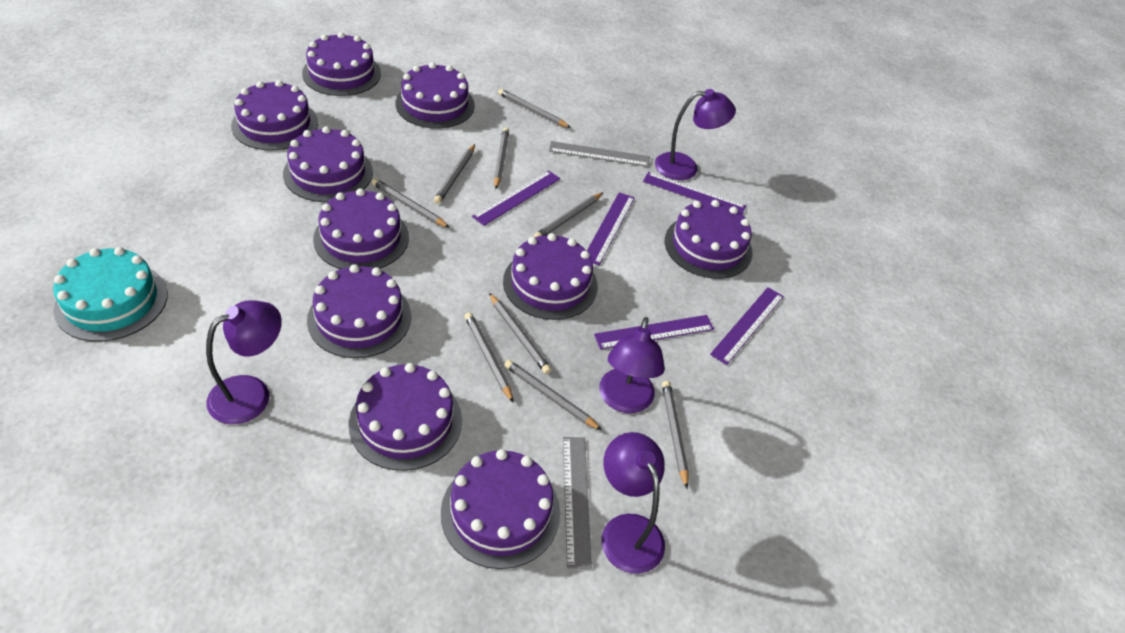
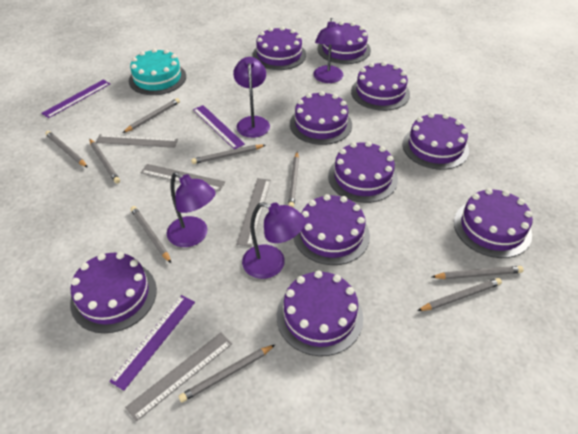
grey ruler: 2 -> 4
purple ruler: 5 -> 3

